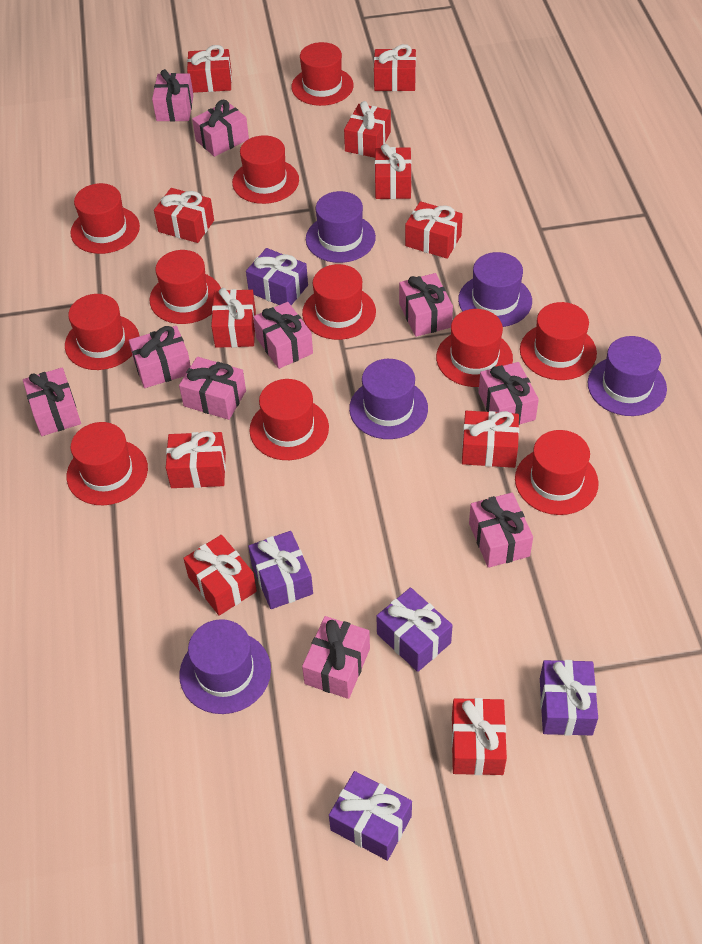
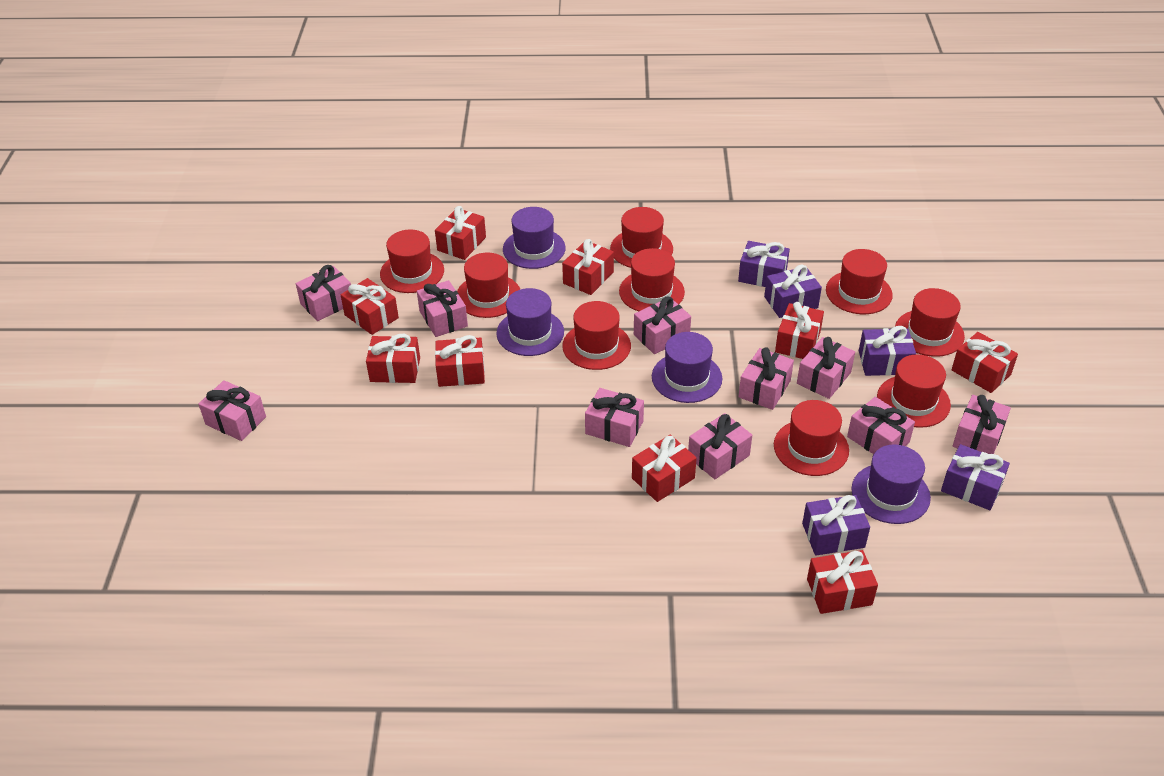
purple hat: 5 -> 4
red gift: 11 -> 9
red hat: 11 -> 9

